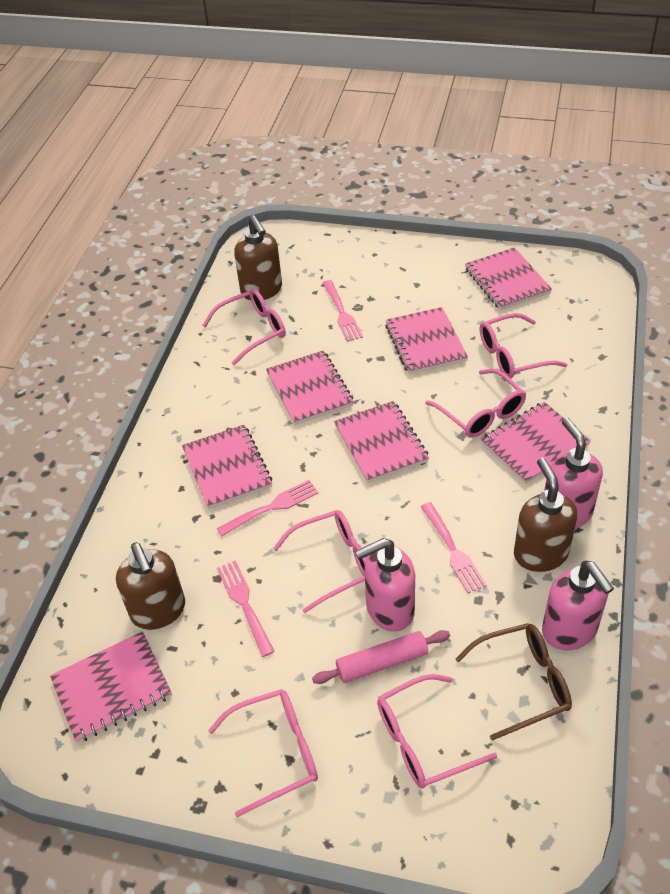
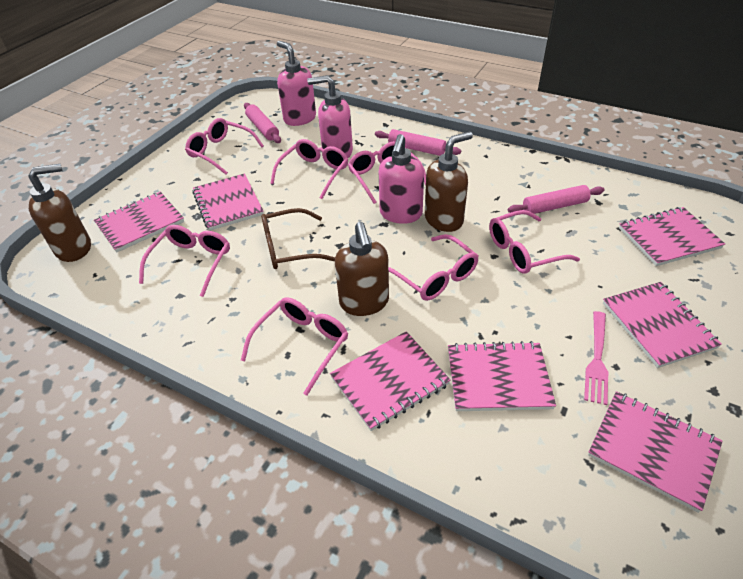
pink fork: 4 -> 1
pink glasses: 6 -> 7
pink rolling pin: 1 -> 3

